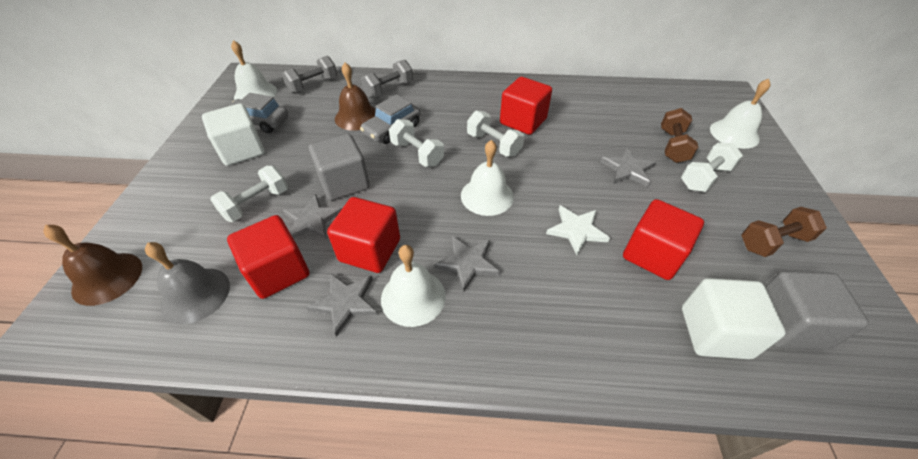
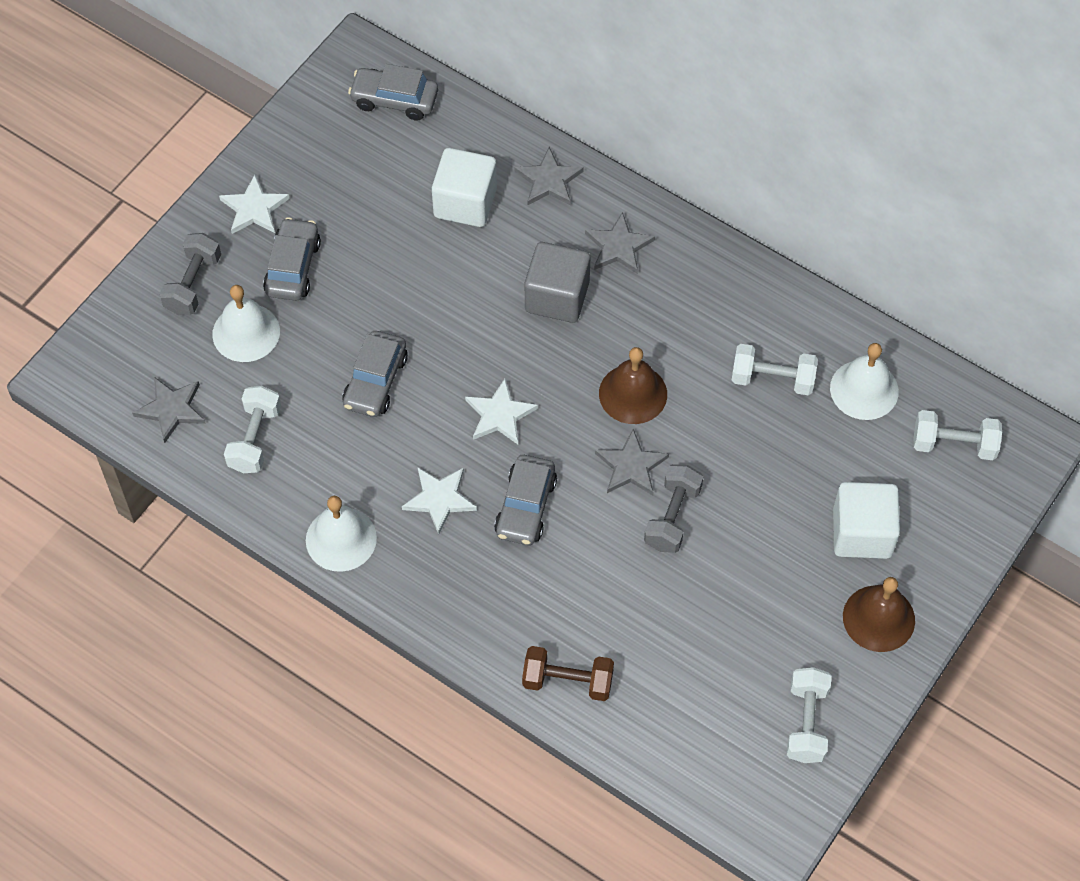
brown dumbbell: 2 -> 1
grey bell: 1 -> 0
grey car: 2 -> 4
grey cube: 2 -> 1
red cube: 4 -> 0
white bell: 4 -> 3
white star: 1 -> 3

